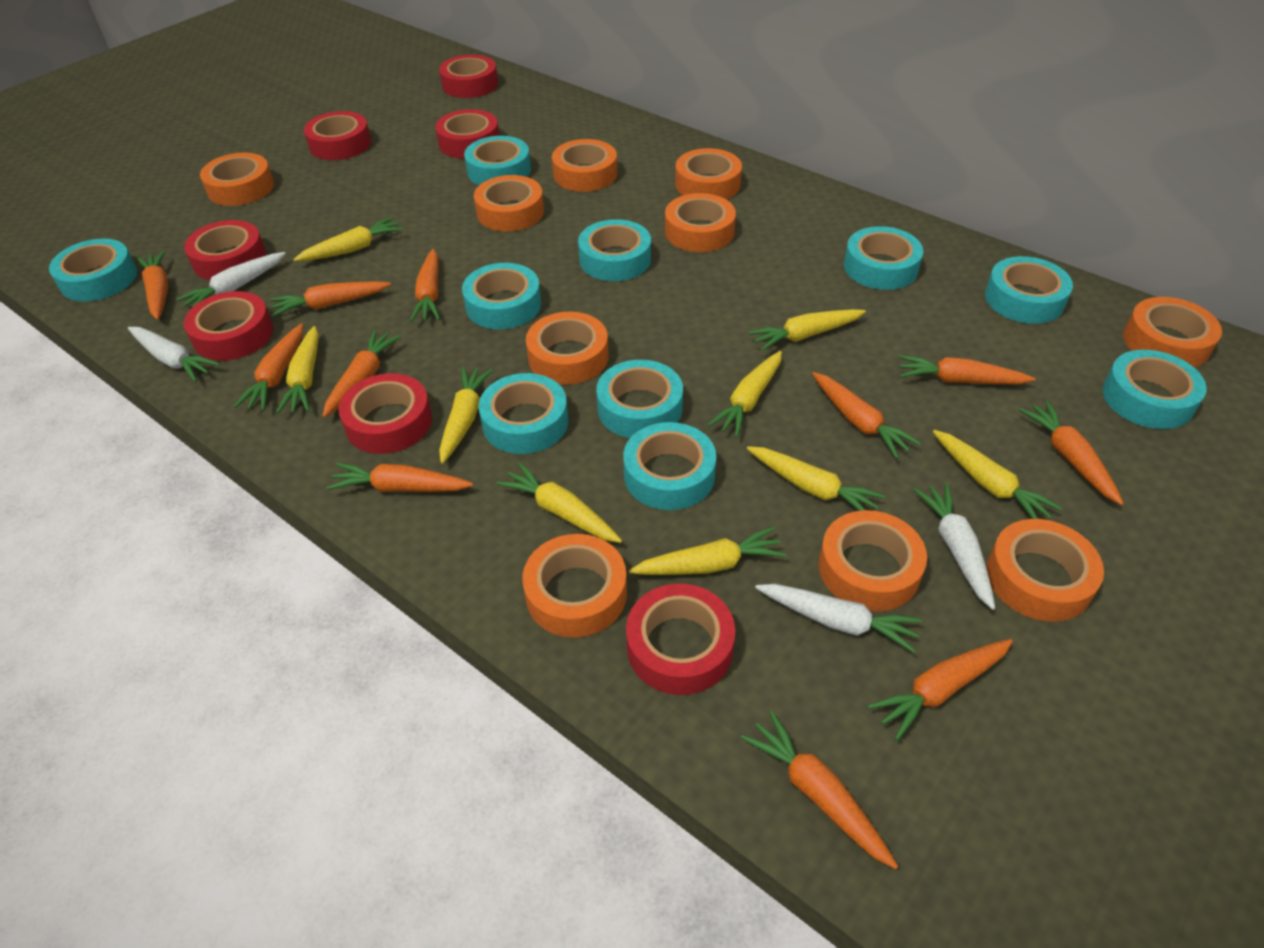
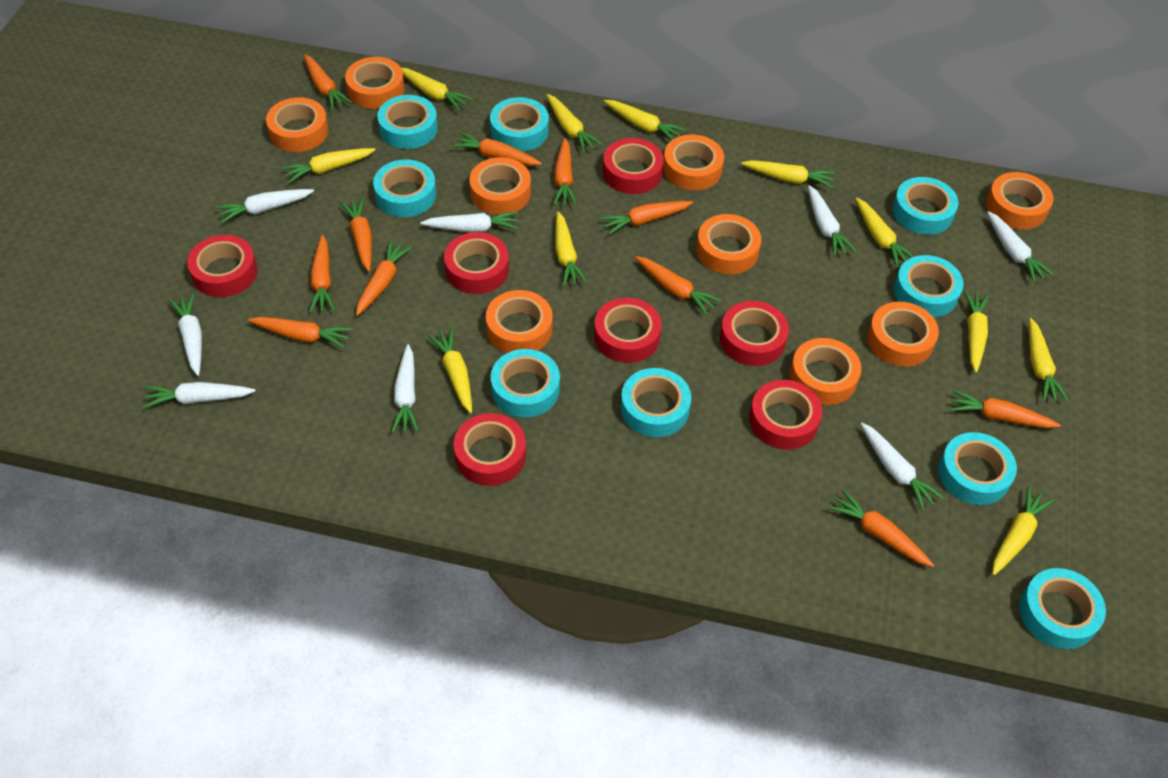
orange tape: 10 -> 9
turquoise tape: 10 -> 9
white carrot: 4 -> 8
yellow carrot: 9 -> 11

